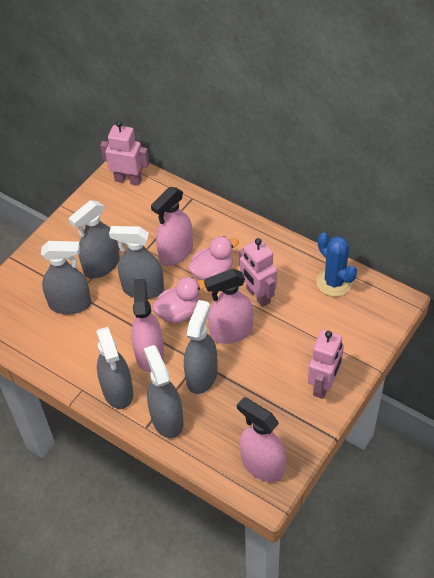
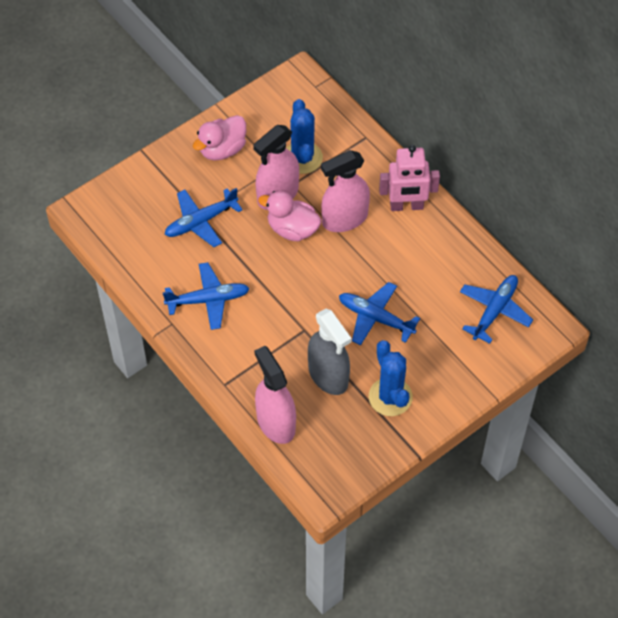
blue cactus: 1 -> 2
blue plane: 0 -> 4
grey spray bottle: 6 -> 1
pink robot: 3 -> 1
pink spray bottle: 4 -> 3

